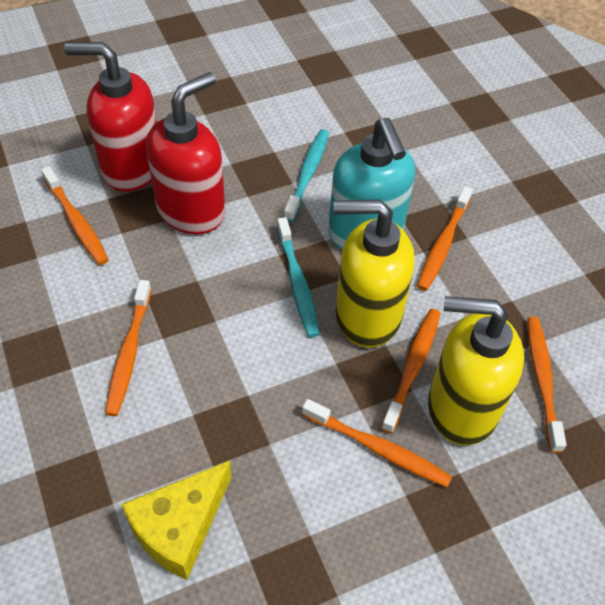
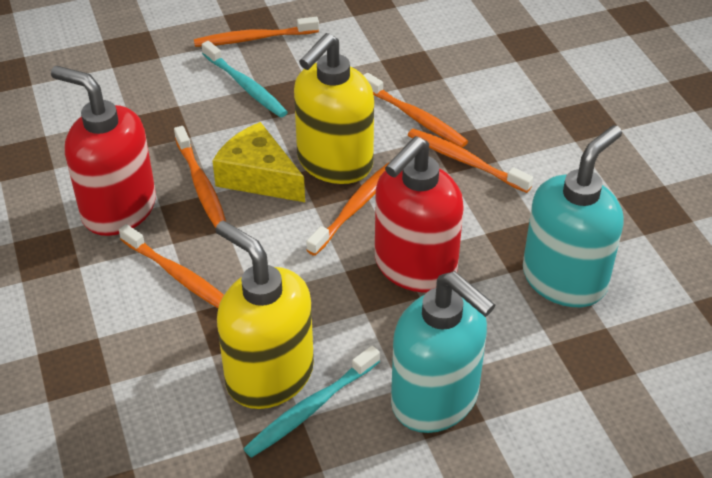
turquoise soap dispenser: 1 -> 2

